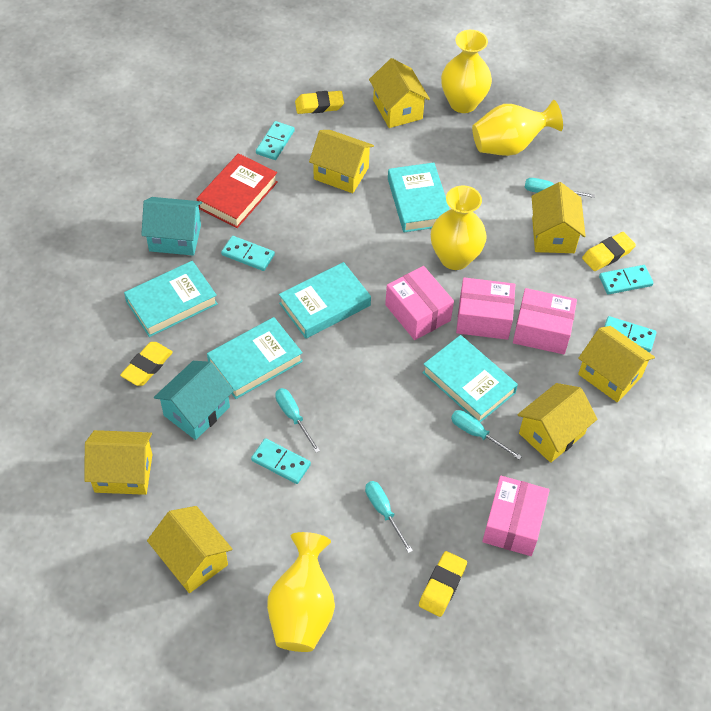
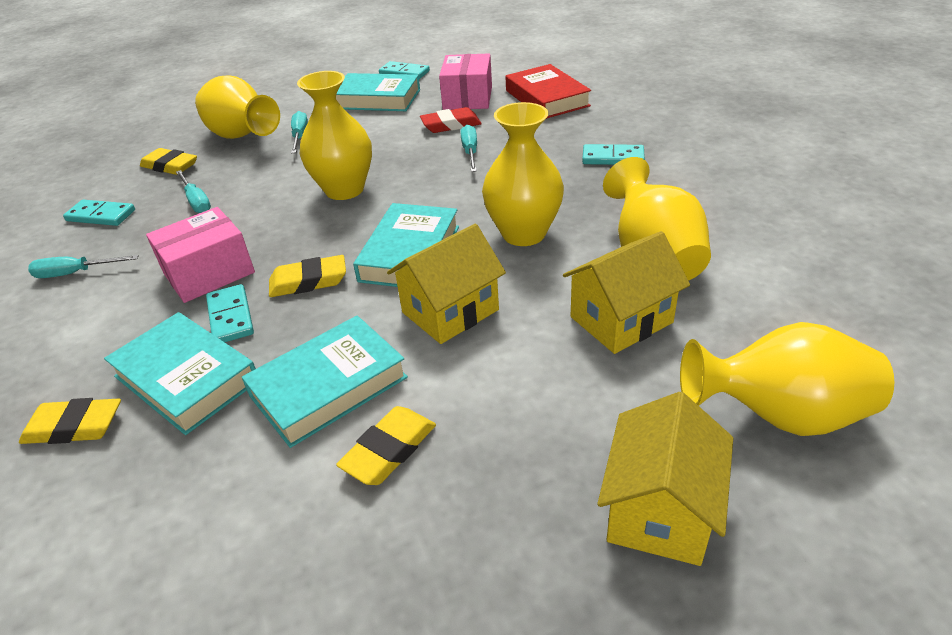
pink box: 4 -> 2
red eraser: 0 -> 1
turquoise book: 5 -> 4
turquoise domino: 5 -> 4
turquoise house: 2 -> 0
yellow house: 7 -> 3
yellow vase: 4 -> 5

